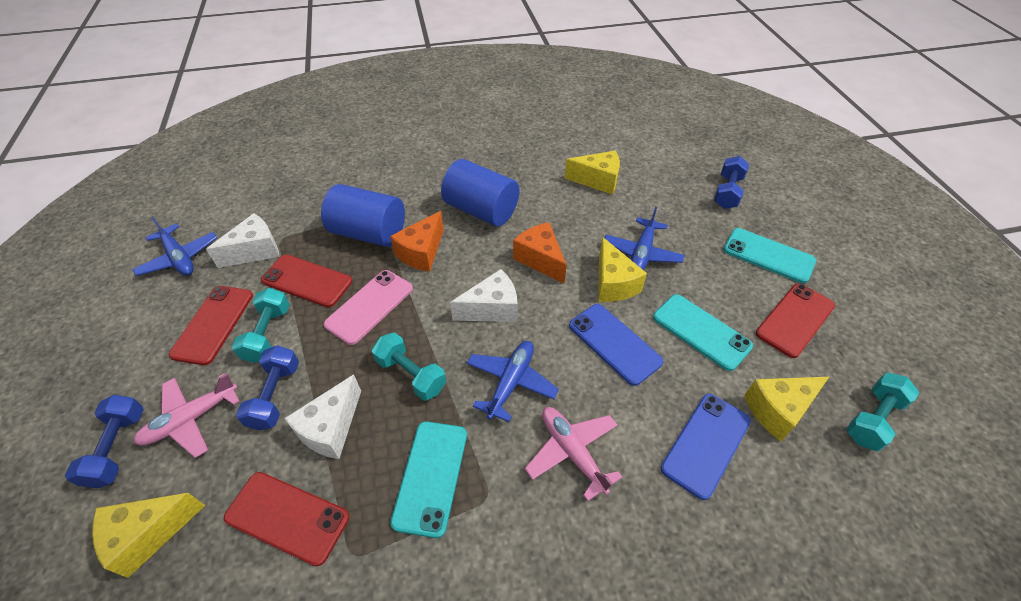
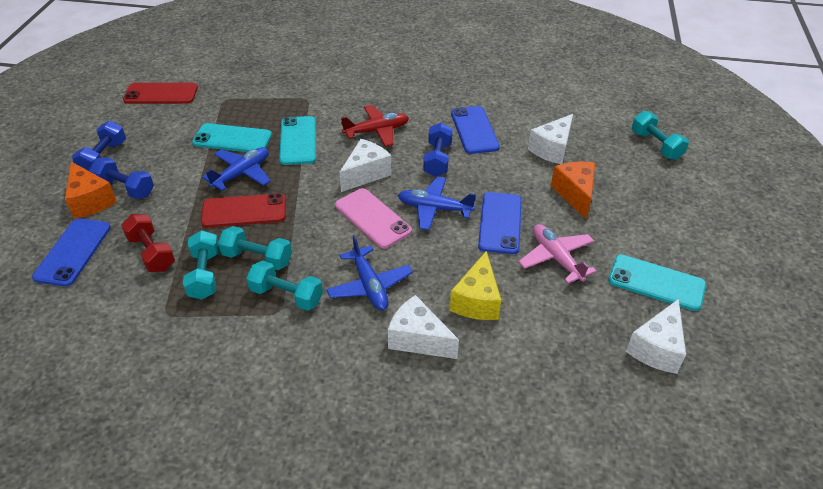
blue cylinder: 2 -> 0
blue phone: 2 -> 3
pink plane: 2 -> 1
red dumbbell: 0 -> 1
red phone: 4 -> 2
red plane: 0 -> 1
turquoise dumbbell: 3 -> 4
white cheese: 3 -> 4
yellow cheese: 4 -> 1

